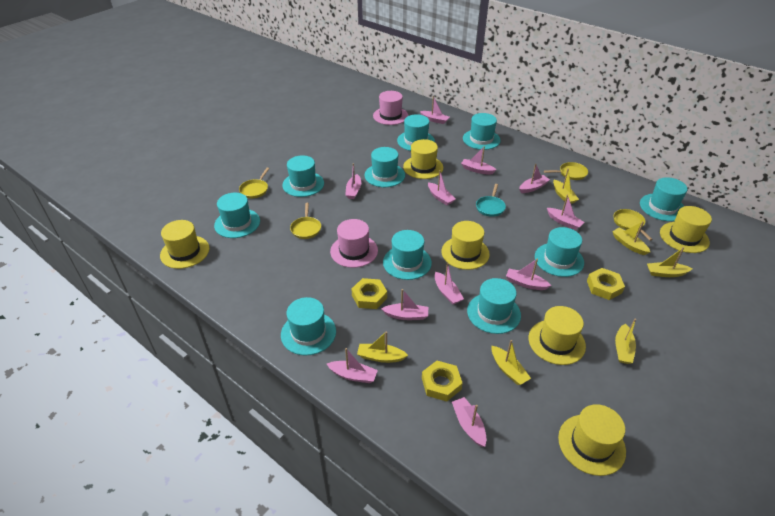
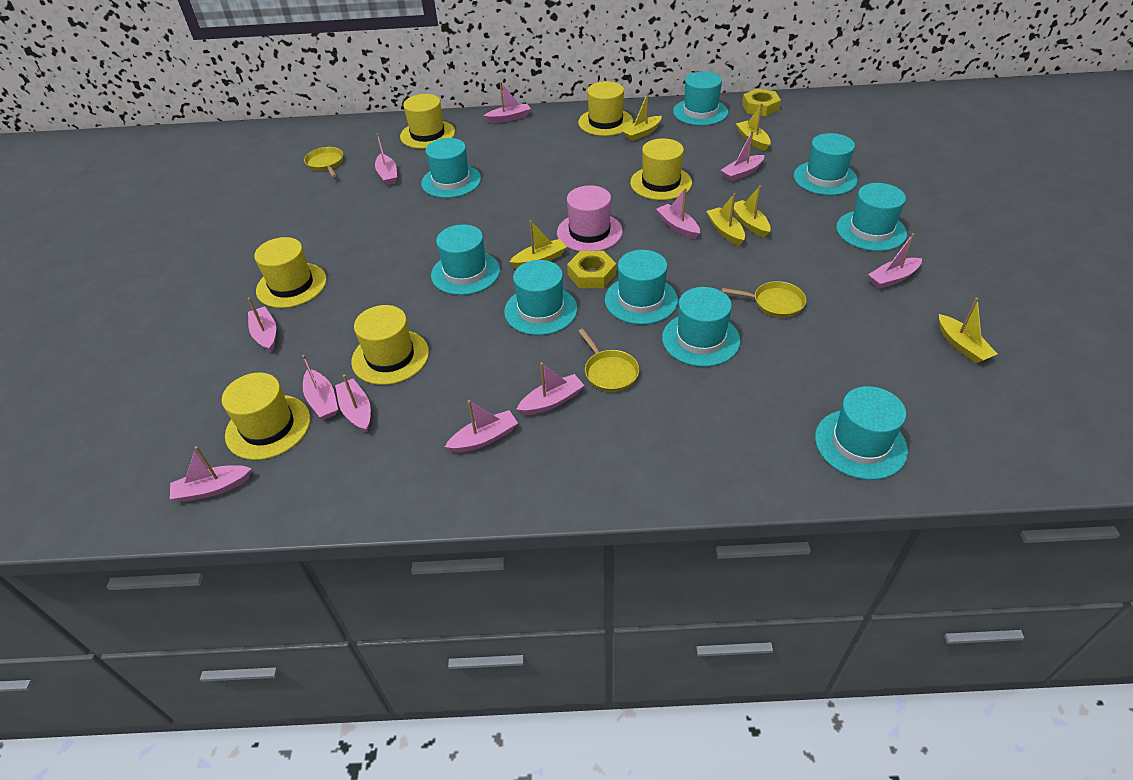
pink hat: 2 -> 1
turquoise hat: 10 -> 9
turquoise pan: 1 -> 0
yellow nut: 3 -> 2
yellow pan: 4 -> 3

